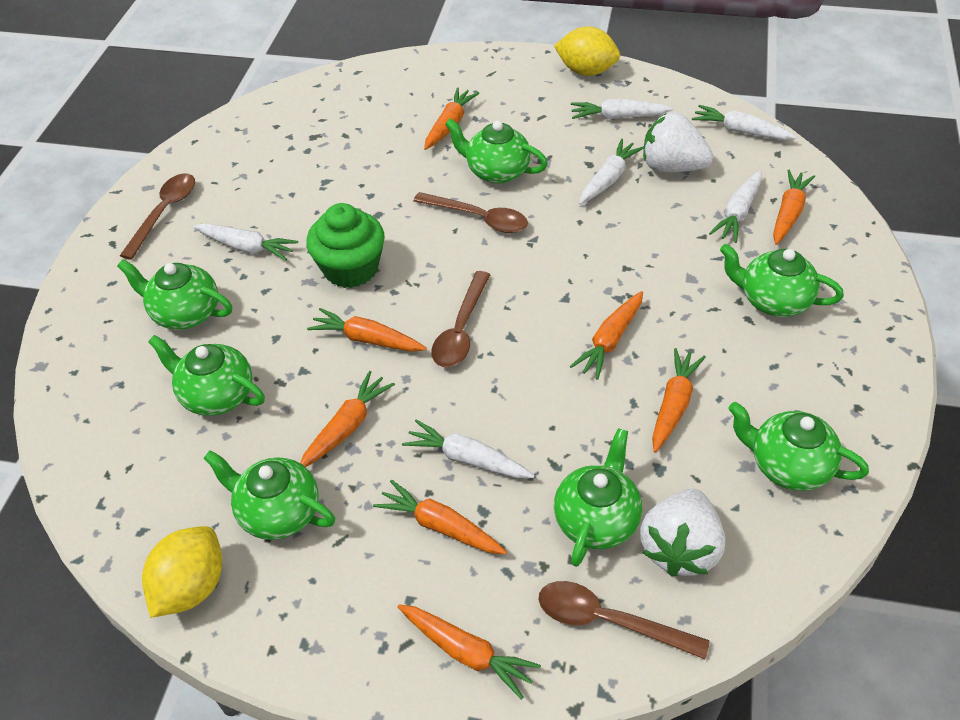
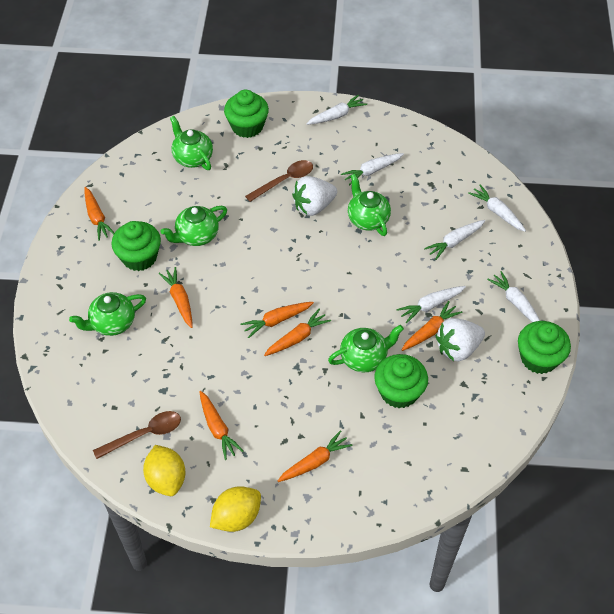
brown spoon: 4 -> 2
green cupcake: 1 -> 4
green teapot: 7 -> 5
orange carrot: 8 -> 7

